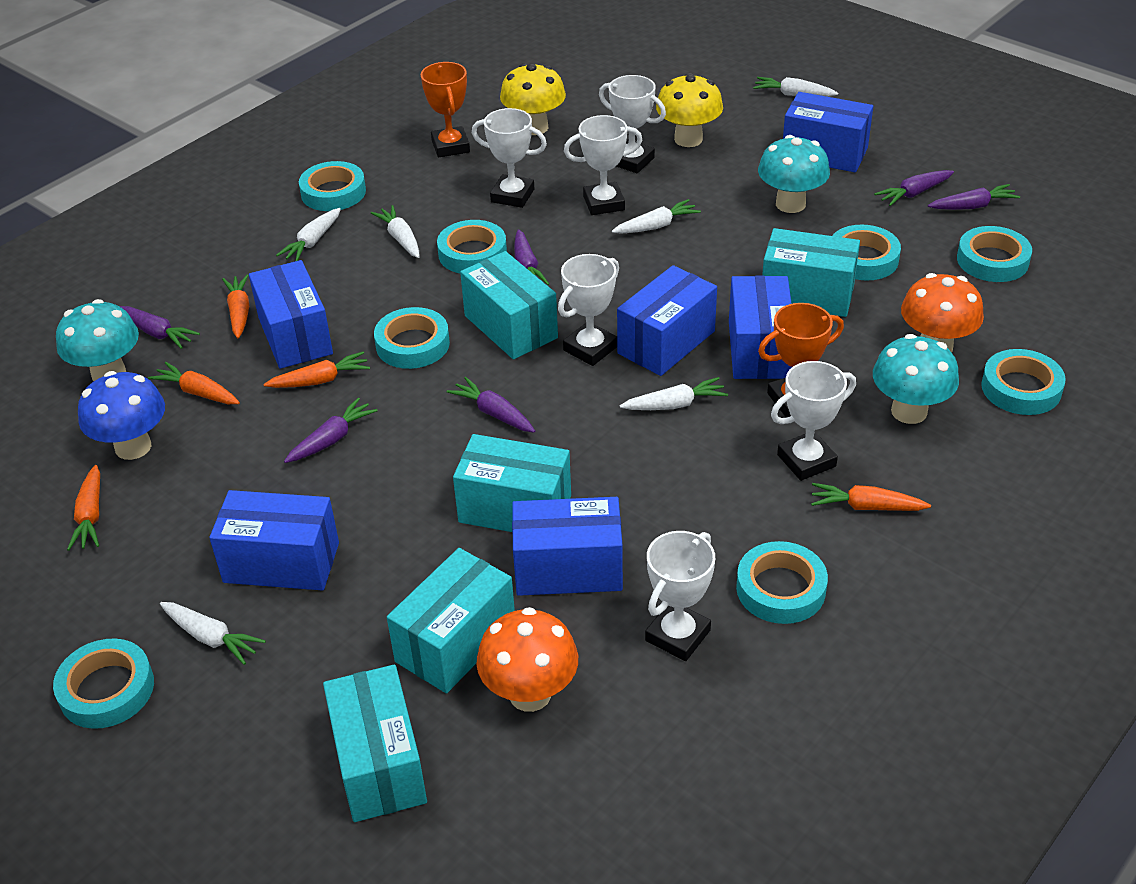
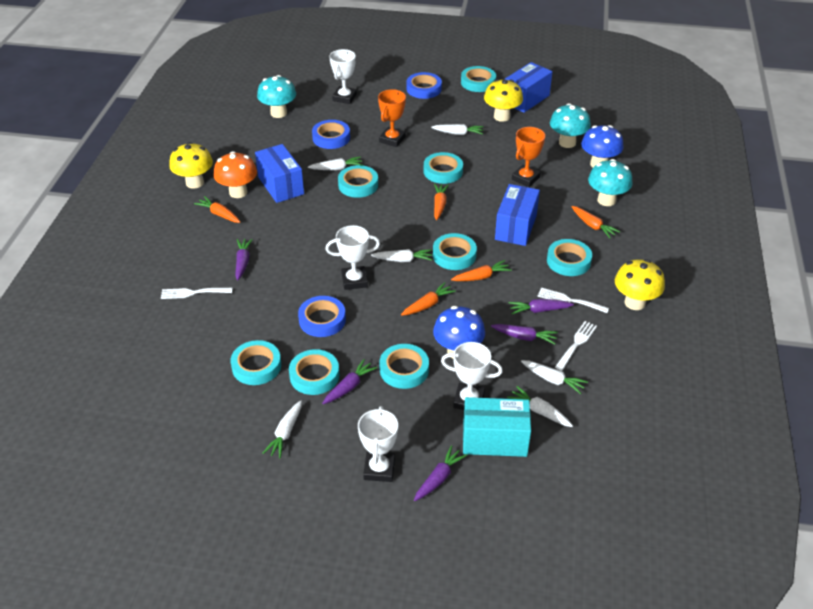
blue box: 6 -> 3
blue mushroom: 1 -> 2
blue tape: 0 -> 3
orange mushroom: 2 -> 1
purple carrot: 6 -> 5
turquoise box: 5 -> 1
white fork: 0 -> 3
white trophy: 6 -> 4
yellow mushroom: 2 -> 3

